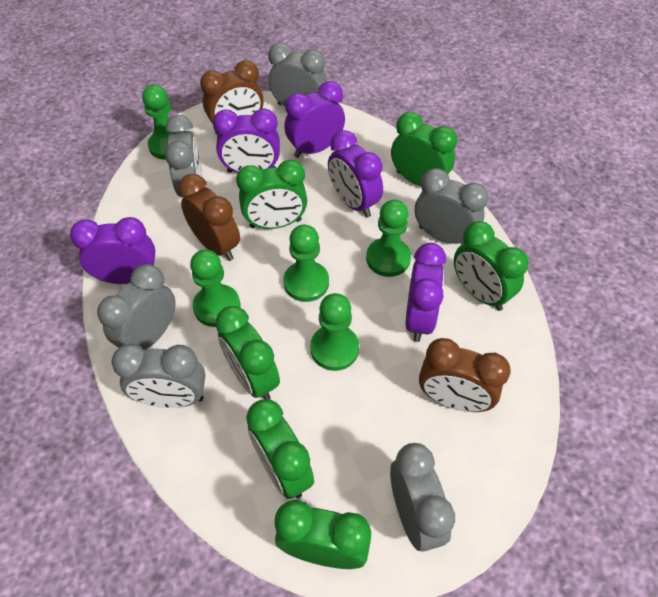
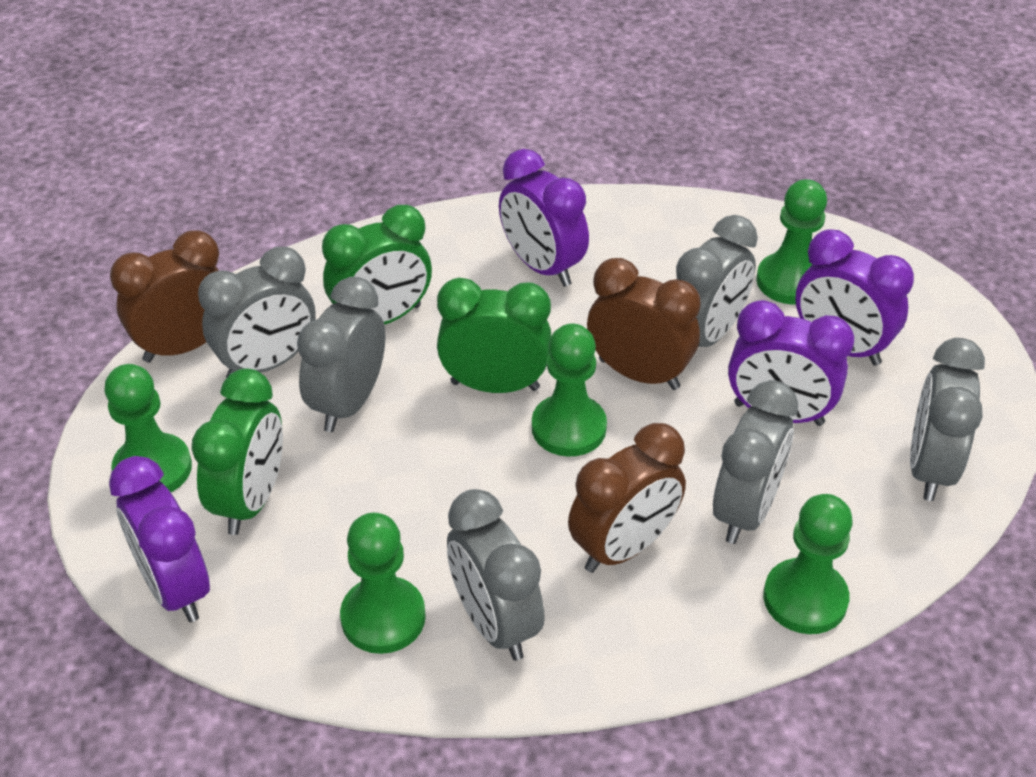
green clock: 6 -> 3
purple clock: 5 -> 4

